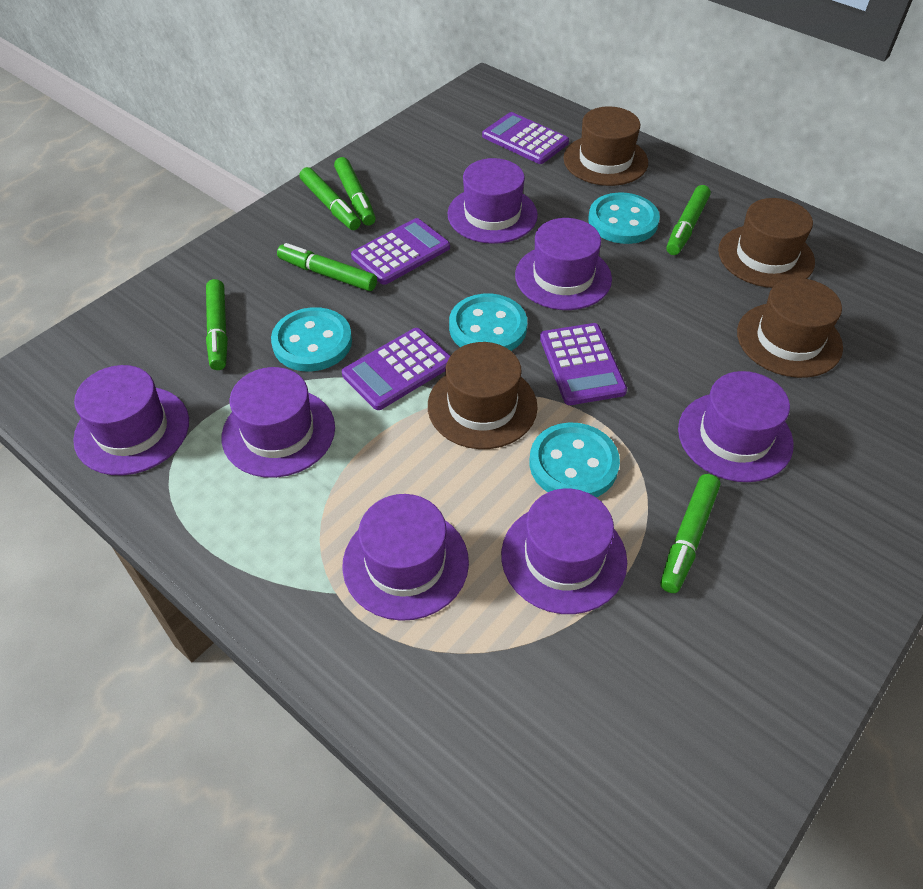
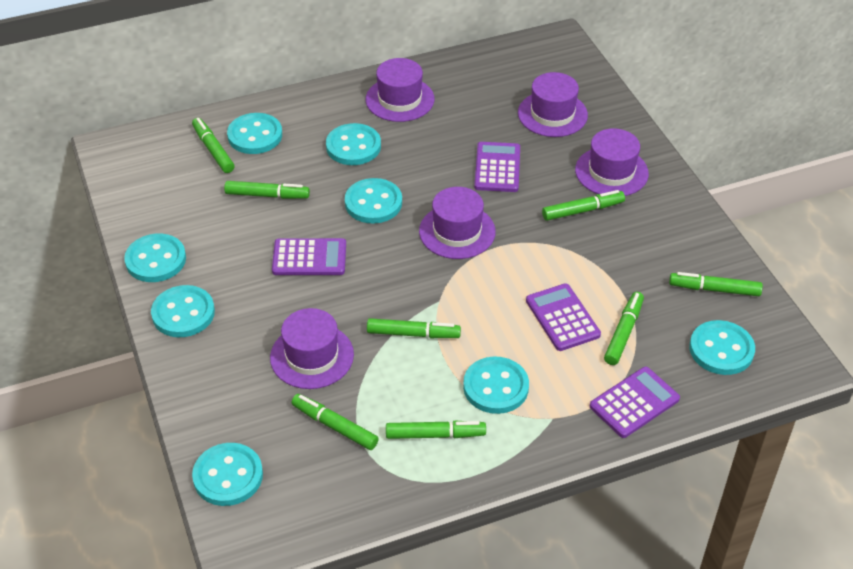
brown hat: 4 -> 0
green marker: 6 -> 8
purple hat: 7 -> 5
turquoise button: 4 -> 8

